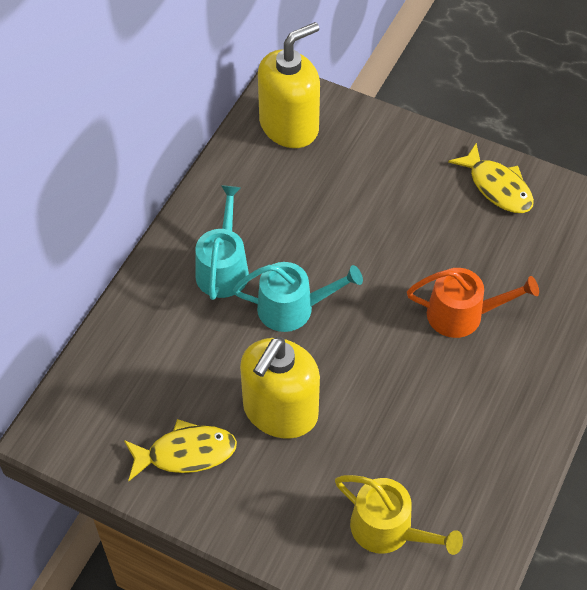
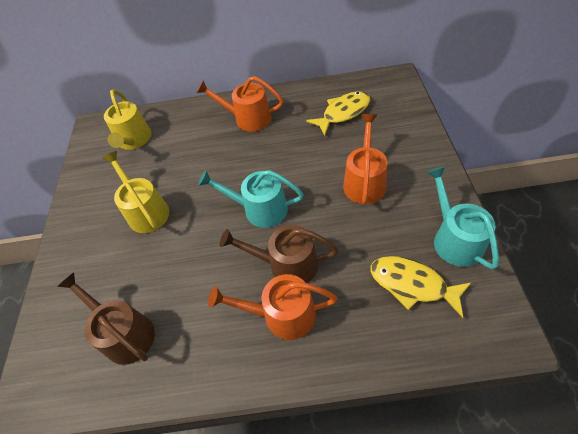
brown watering can: 0 -> 2
orange watering can: 1 -> 3
yellow soap dispenser: 2 -> 0
yellow watering can: 1 -> 2

